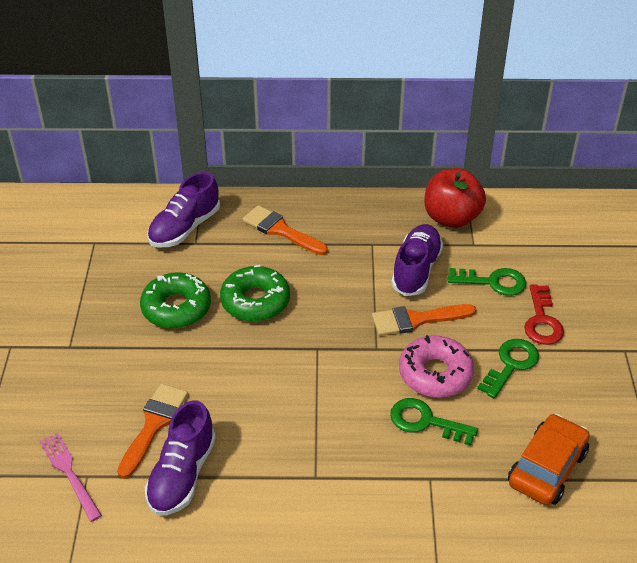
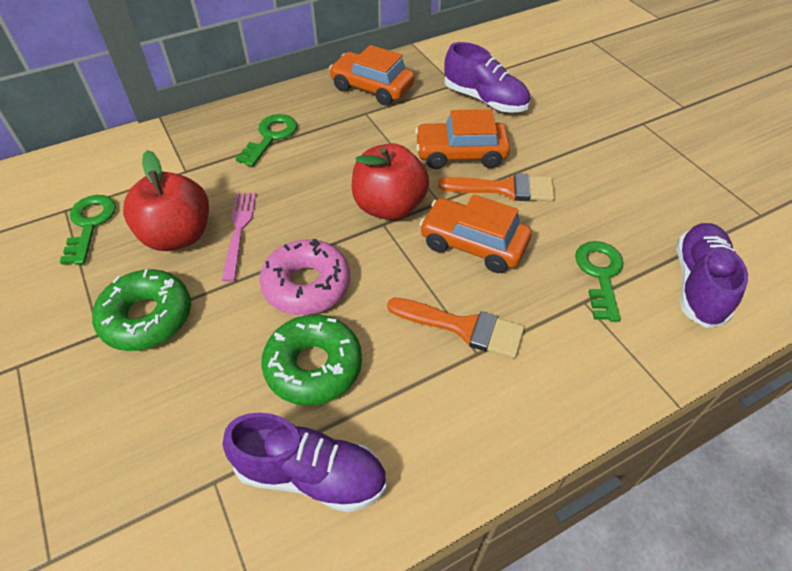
orange brush: 3 -> 2
orange car: 1 -> 3
red apple: 1 -> 2
red key: 1 -> 0

